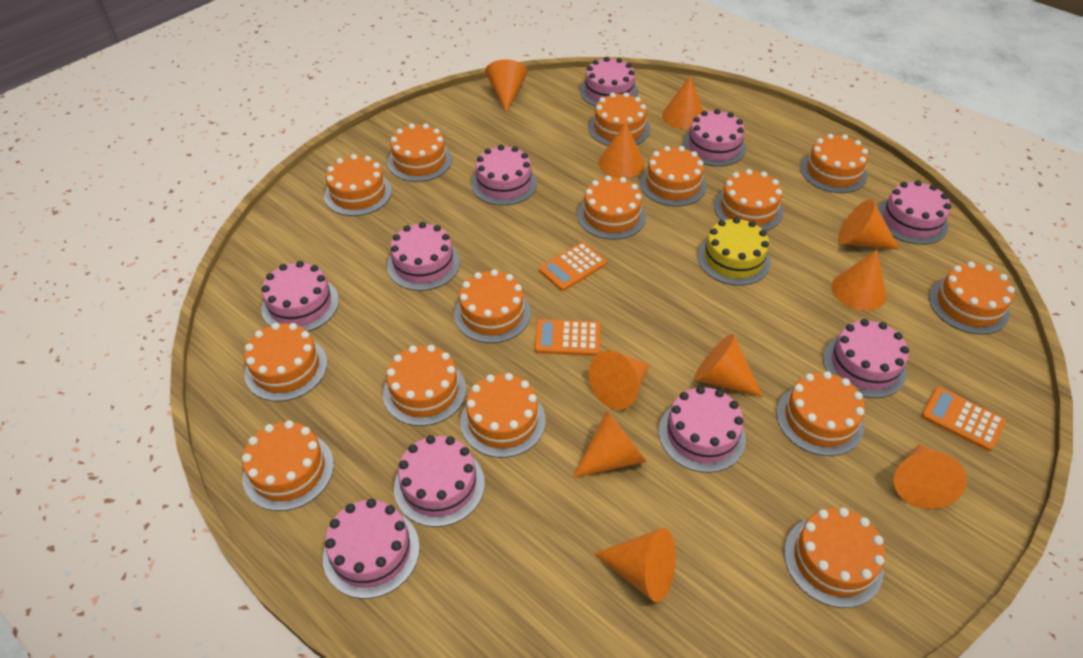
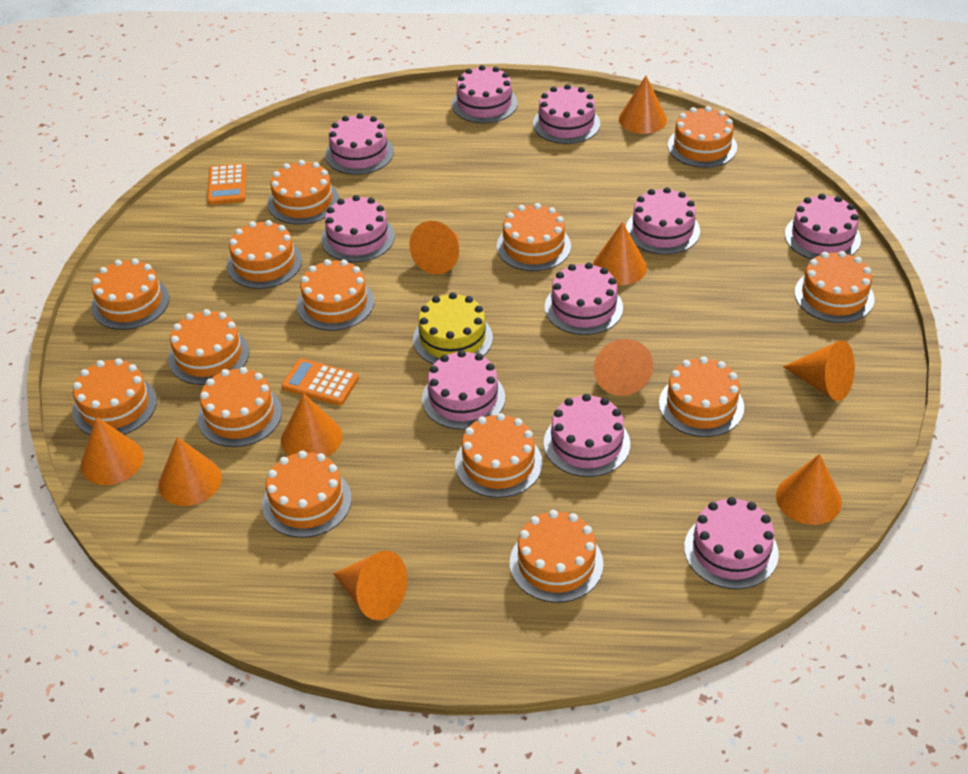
orange cake: 15 -> 14
orange calculator: 3 -> 2

